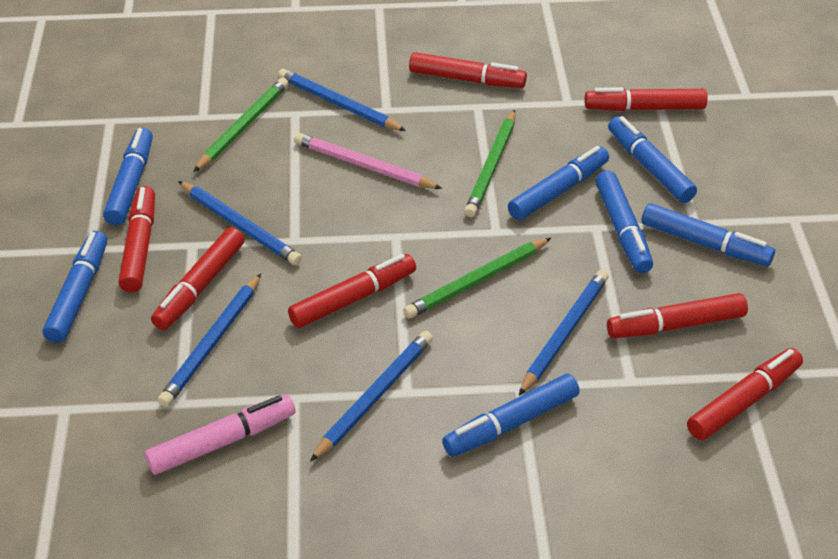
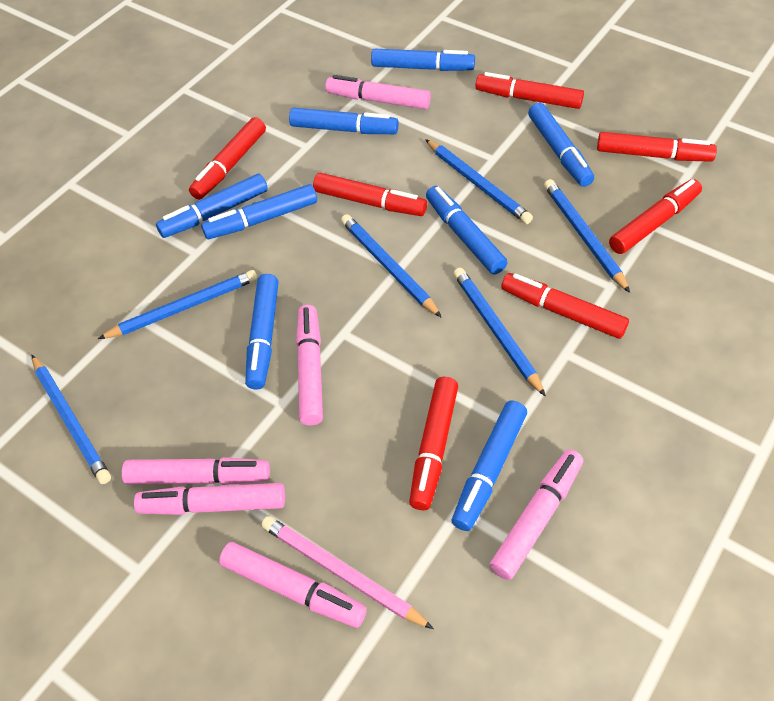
blue marker: 7 -> 8
blue pencil: 5 -> 6
green pencil: 3 -> 0
pink marker: 1 -> 6

